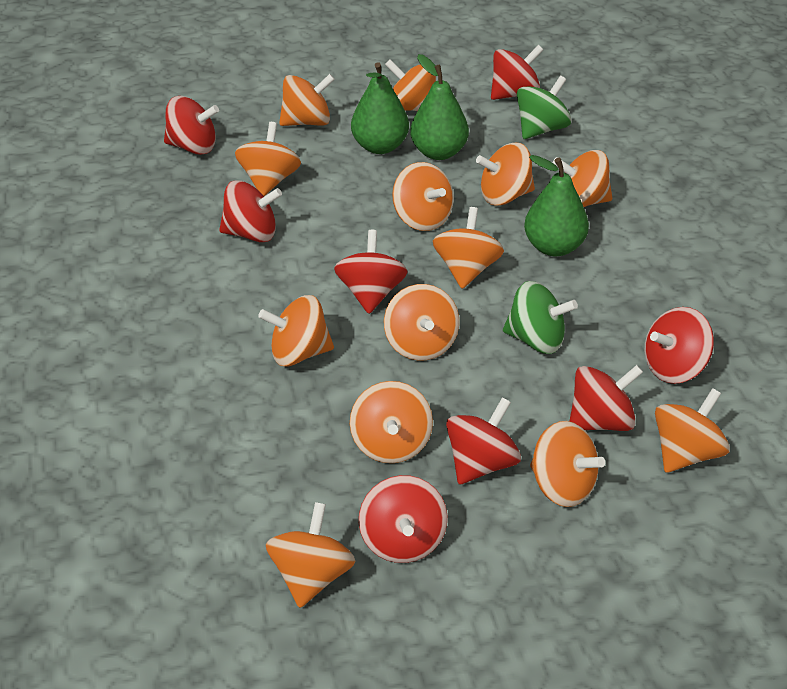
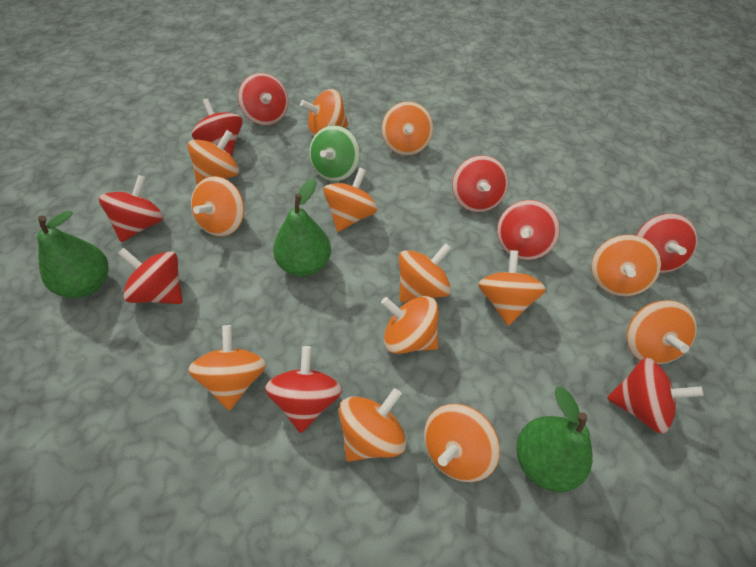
green spinning top: 2 -> 1
red spinning top: 8 -> 9

